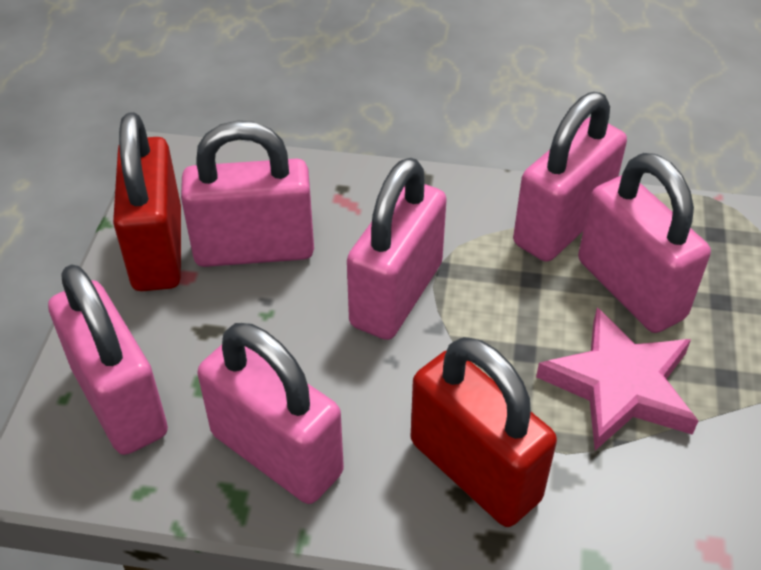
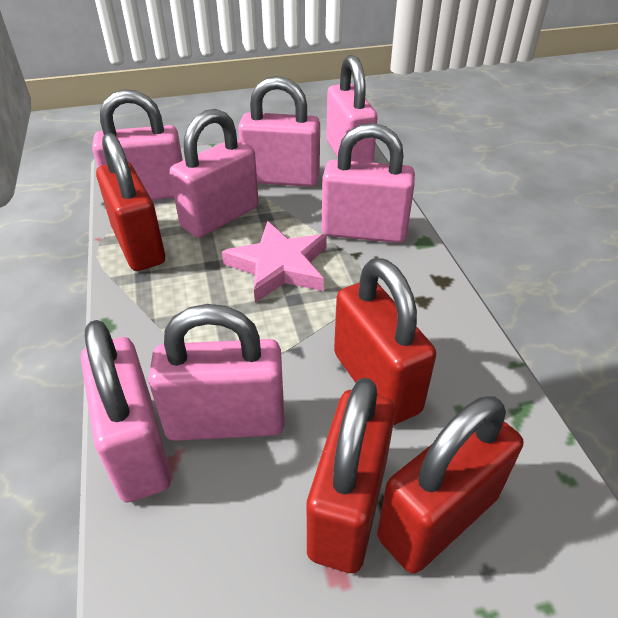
pink padlock: 6 -> 7
red padlock: 2 -> 4

